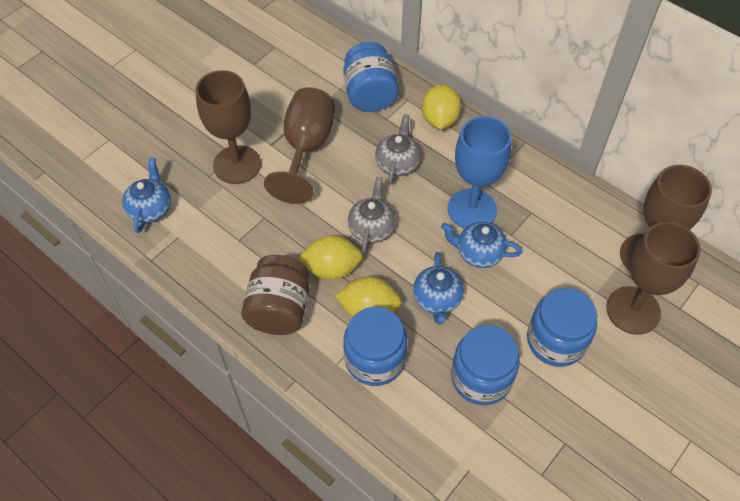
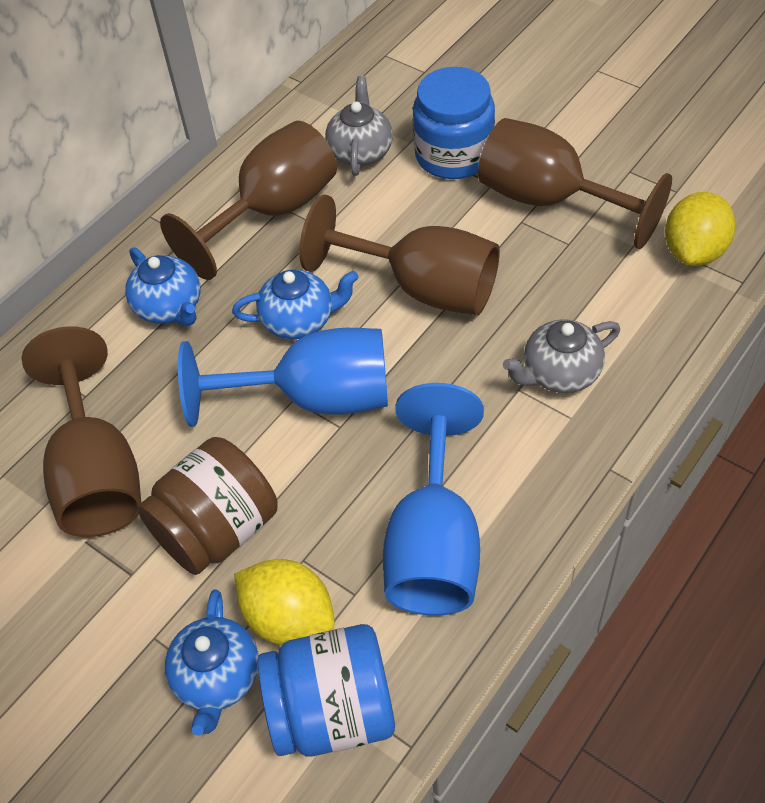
blue goblet: 1 -> 2
blue jar: 4 -> 2
yellow lemon: 3 -> 2

